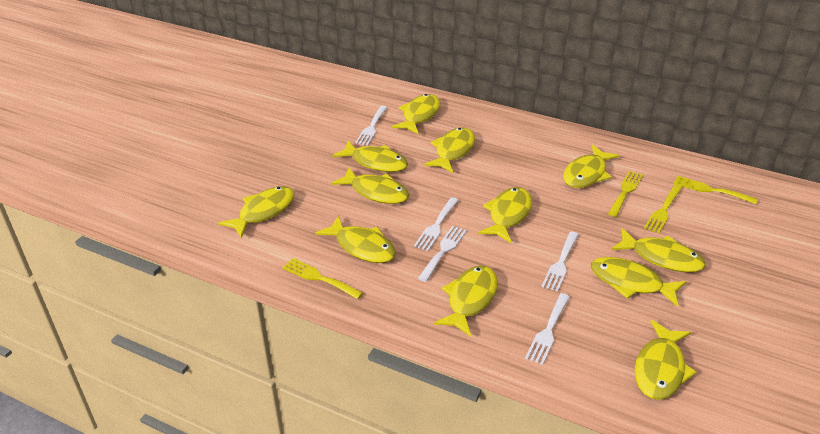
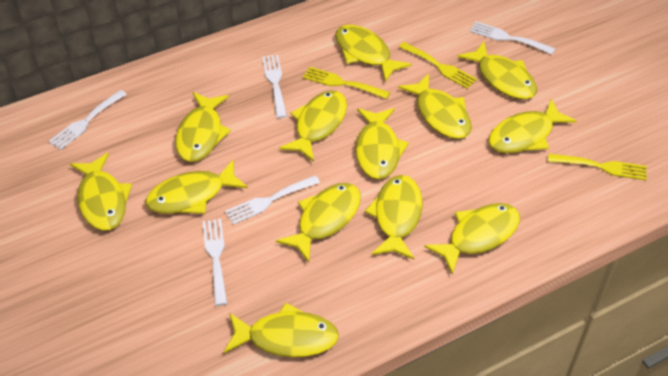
yellow fish: 12 -> 13
yellow fork: 4 -> 3

